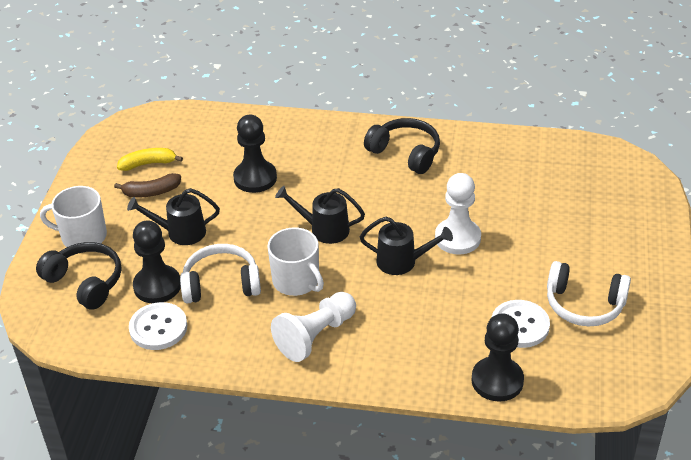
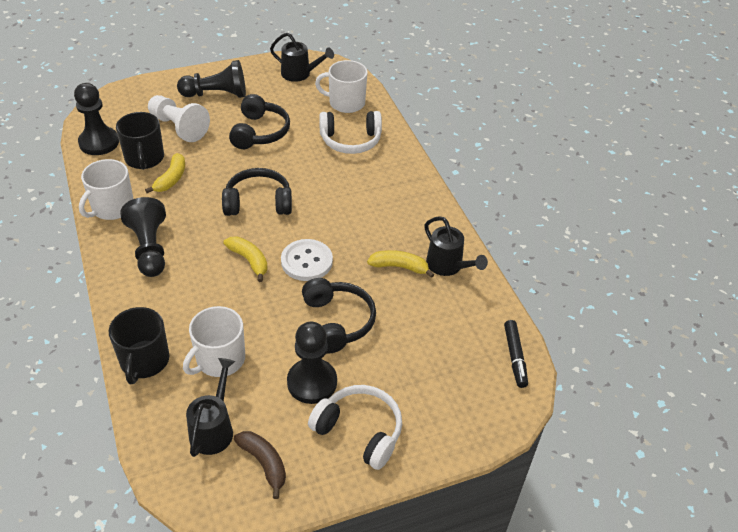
black headphones: 2 -> 3
black marker: 0 -> 1
black mug: 0 -> 2
black pawn: 3 -> 4
white button: 2 -> 1
white mug: 2 -> 3
white pawn: 2 -> 1
yellow banana: 1 -> 3

